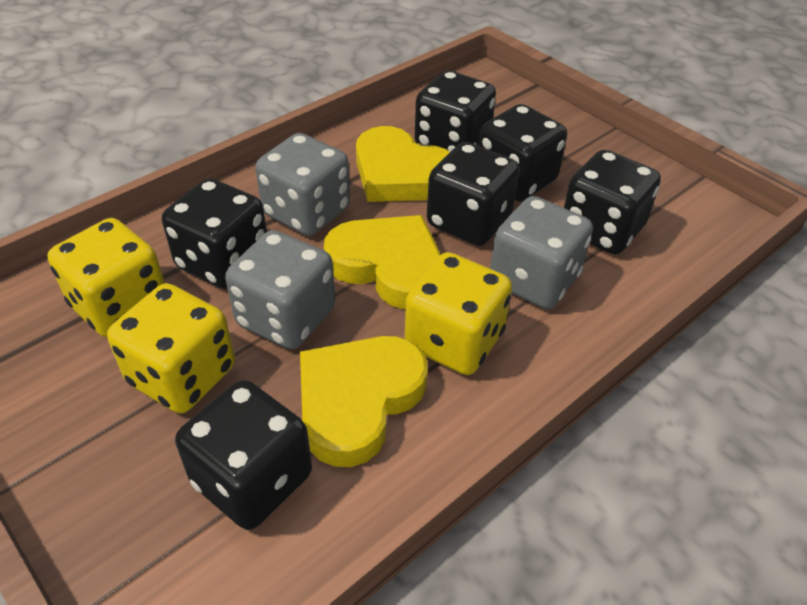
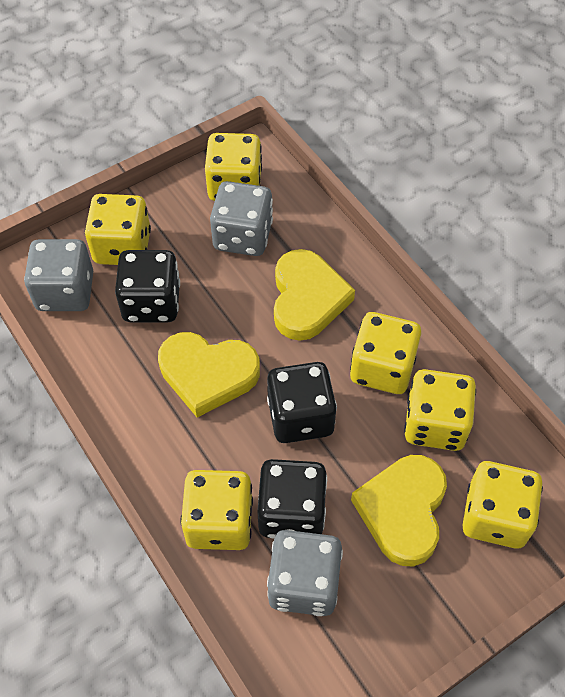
black dice: 6 -> 3
yellow dice: 3 -> 6

